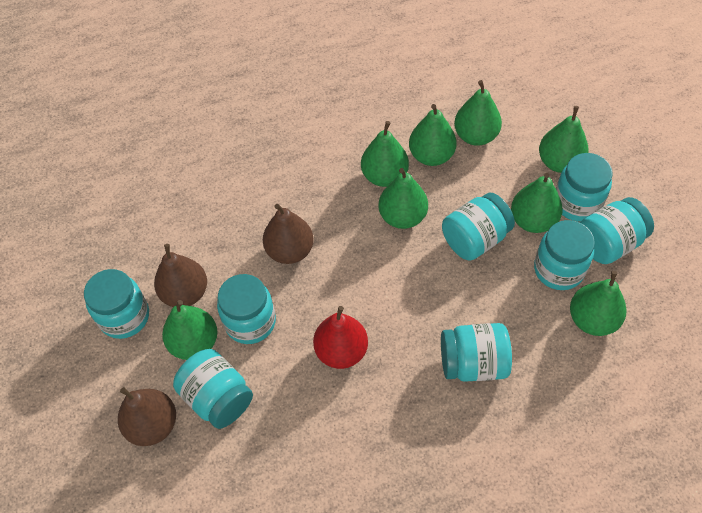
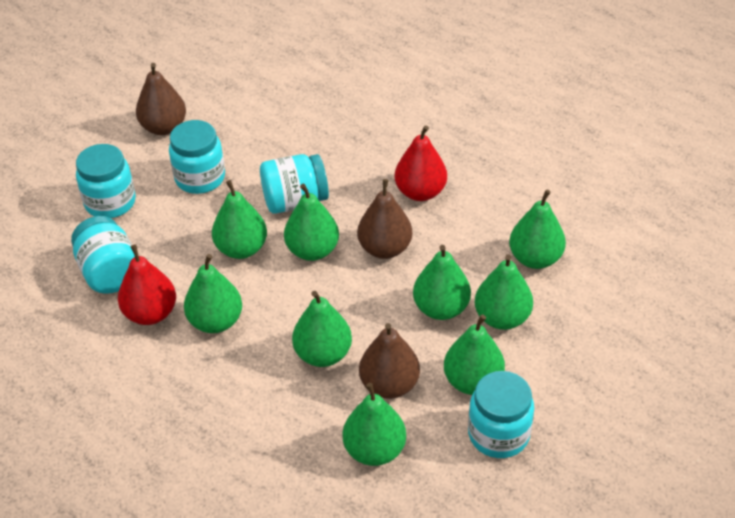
green pear: 8 -> 9
red pear: 1 -> 2
turquoise jar: 8 -> 5

